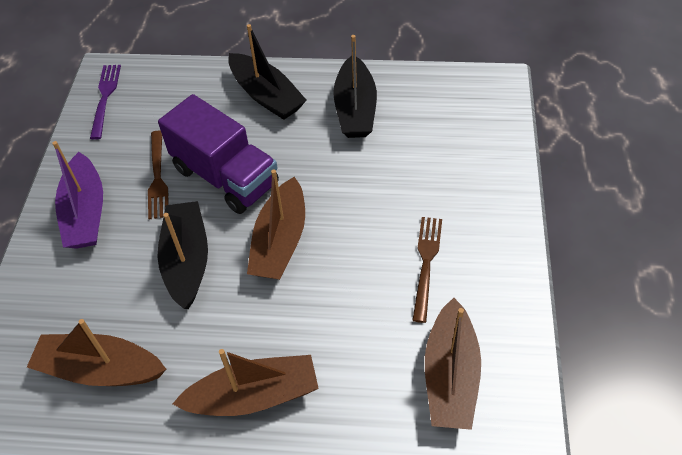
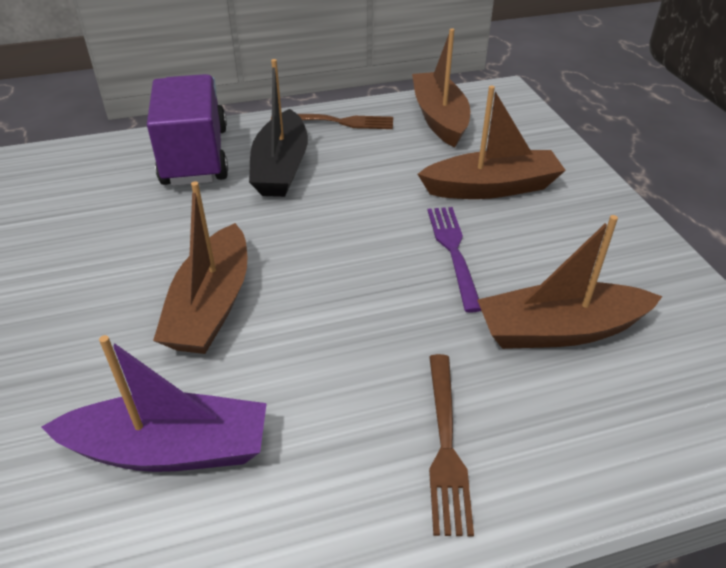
black boat: 3 -> 1

